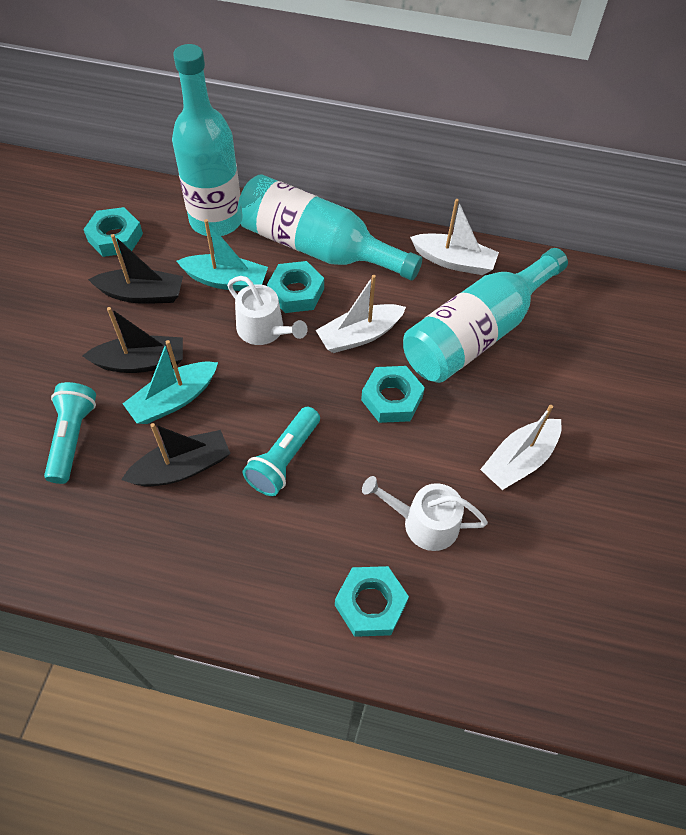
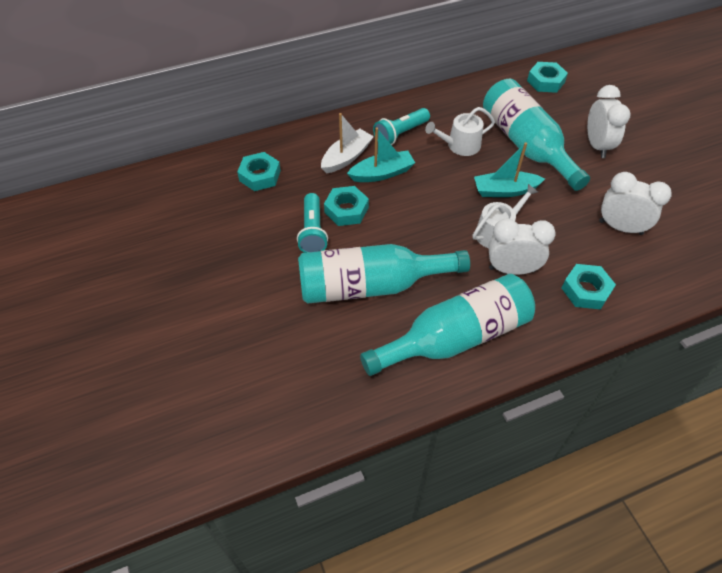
black boat: 3 -> 0
white boat: 3 -> 1
white clock: 0 -> 3

